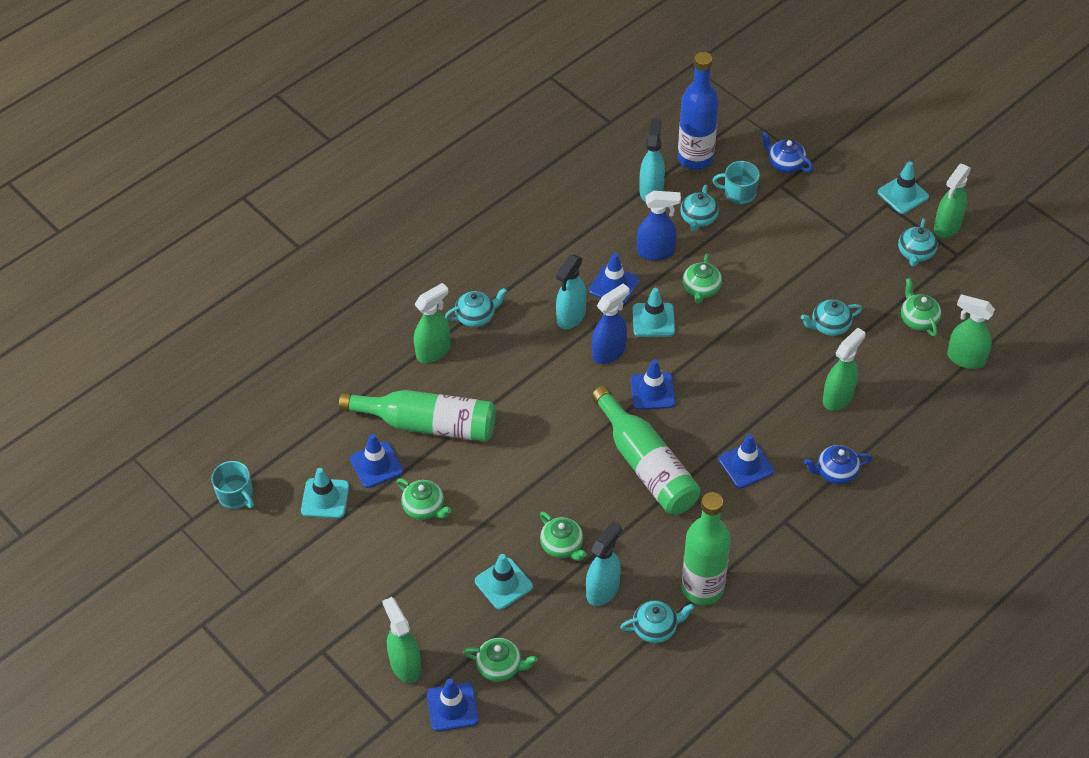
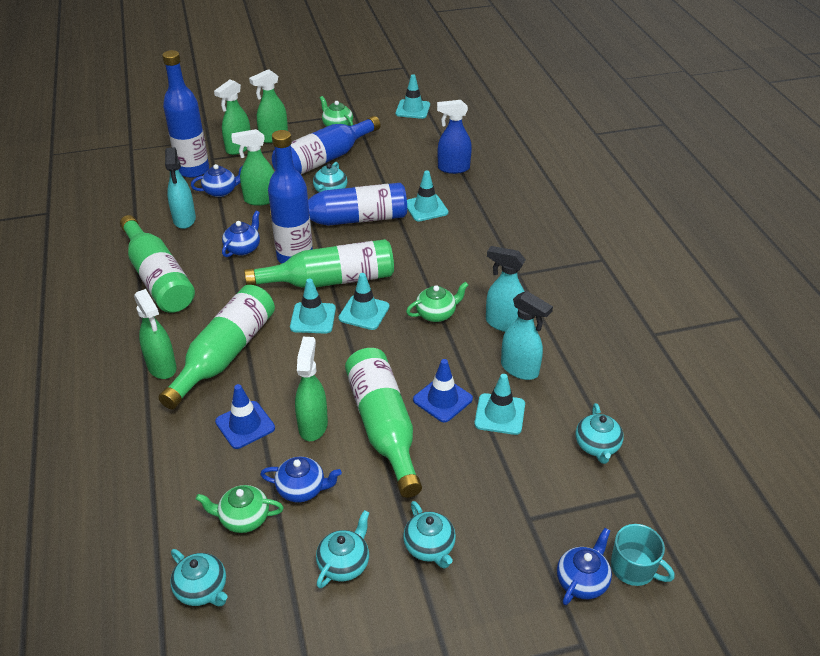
blue bottle: 1 -> 4
blue spray bottle: 2 -> 1
blue teapot: 2 -> 4
blue traffic cone: 5 -> 2
green bottle: 3 -> 4
green teapot: 5 -> 3
turquoise mug: 2 -> 1
turquoise traffic cone: 4 -> 5

